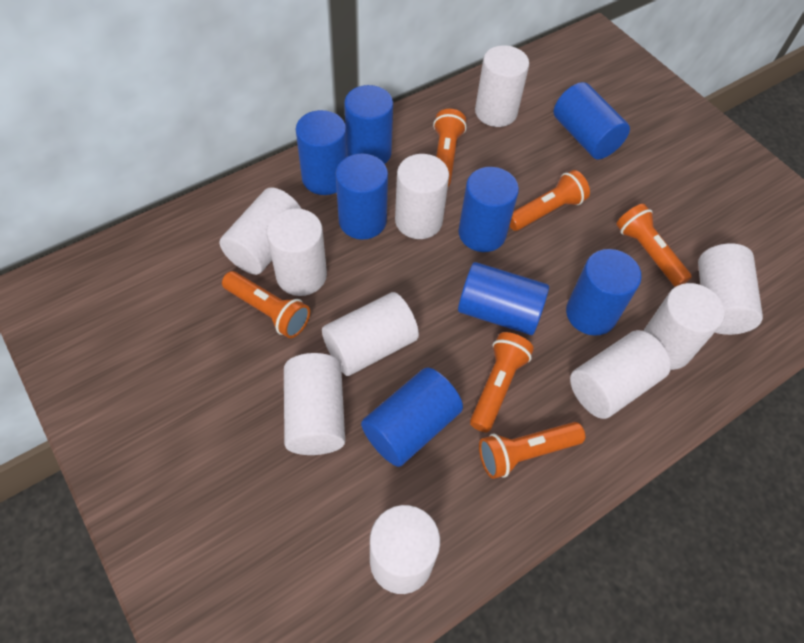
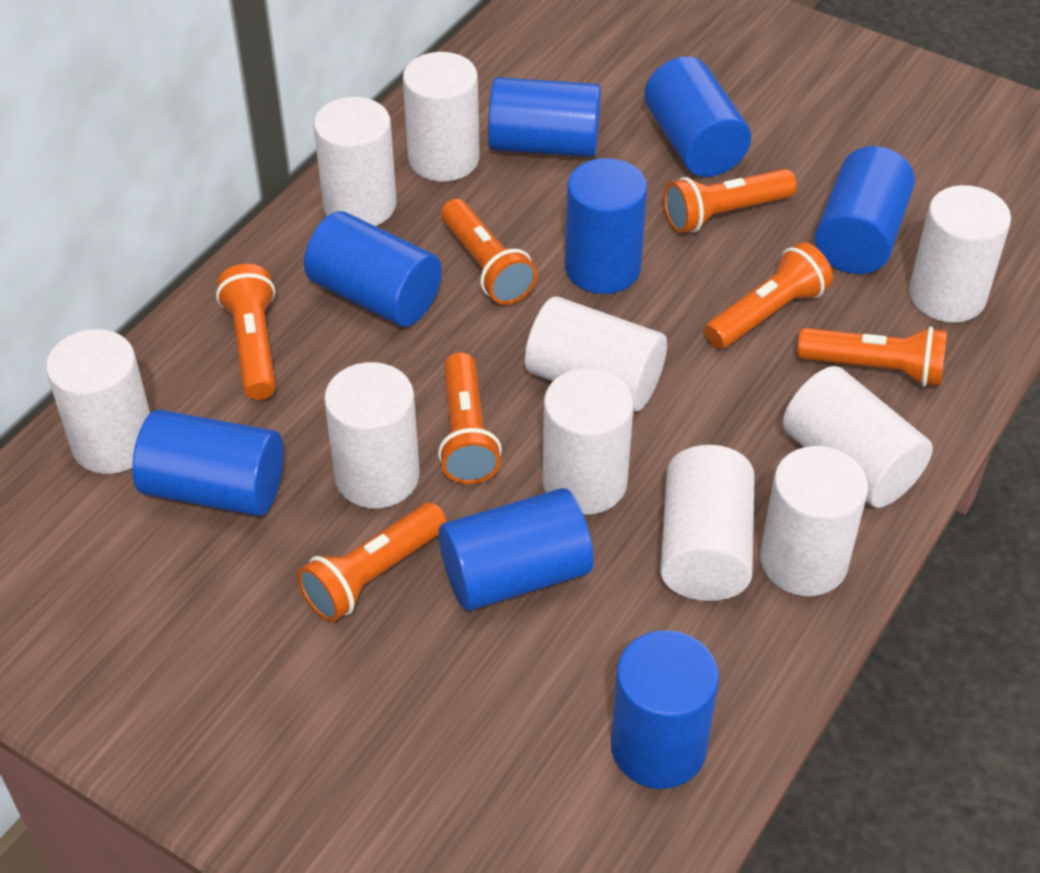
orange flashlight: 6 -> 7

